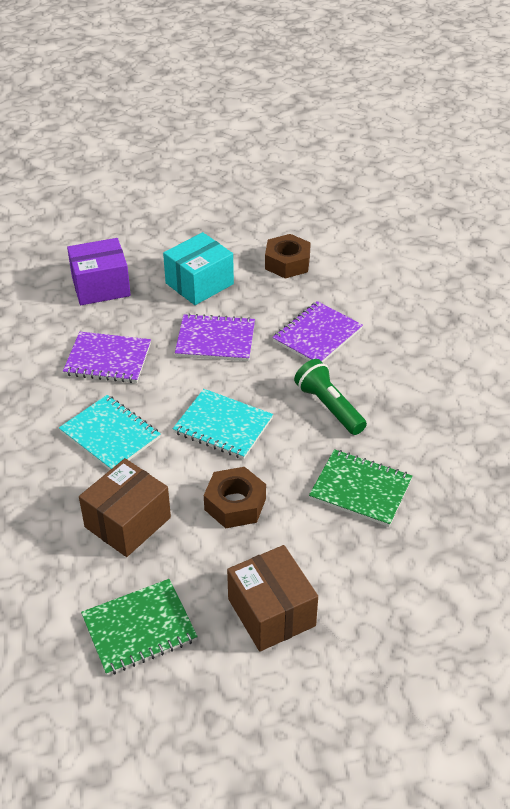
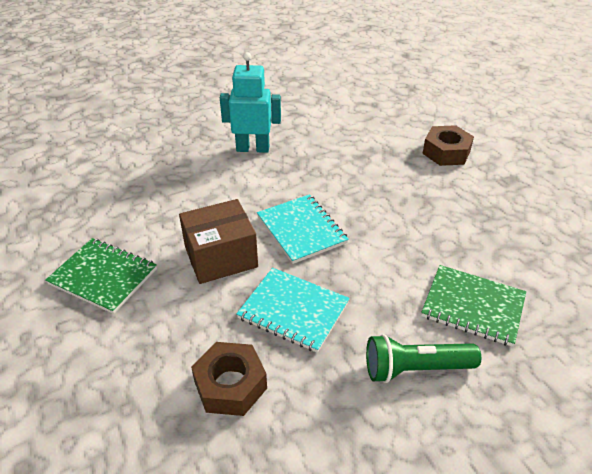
brown box: 2 -> 1
purple box: 1 -> 0
purple notebook: 3 -> 0
turquoise box: 1 -> 0
turquoise robot: 0 -> 1

